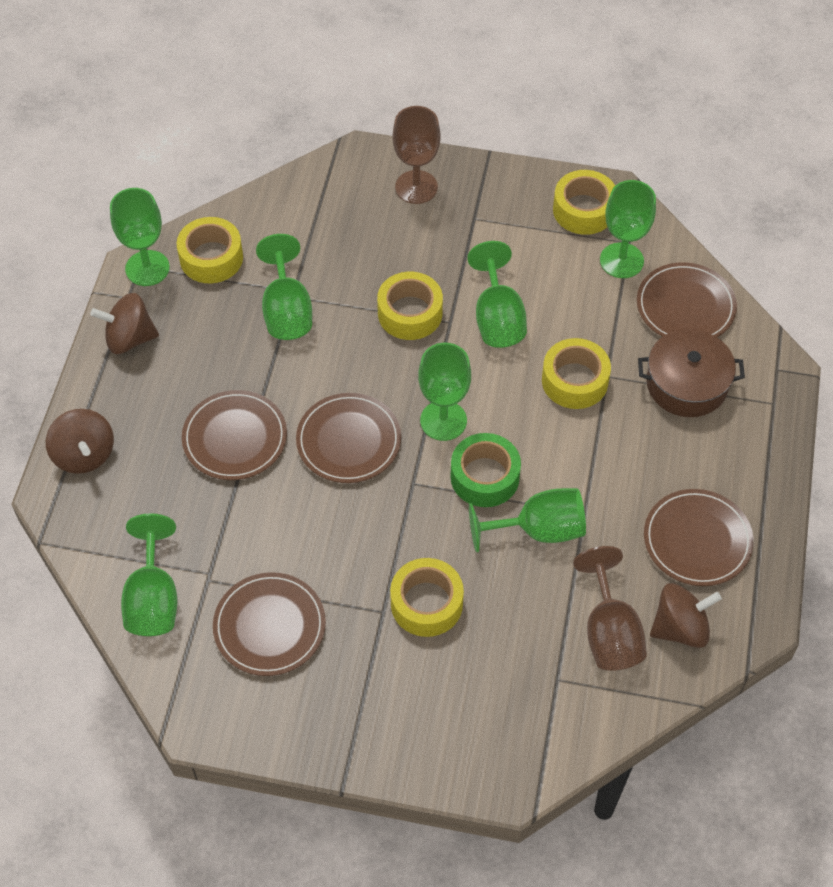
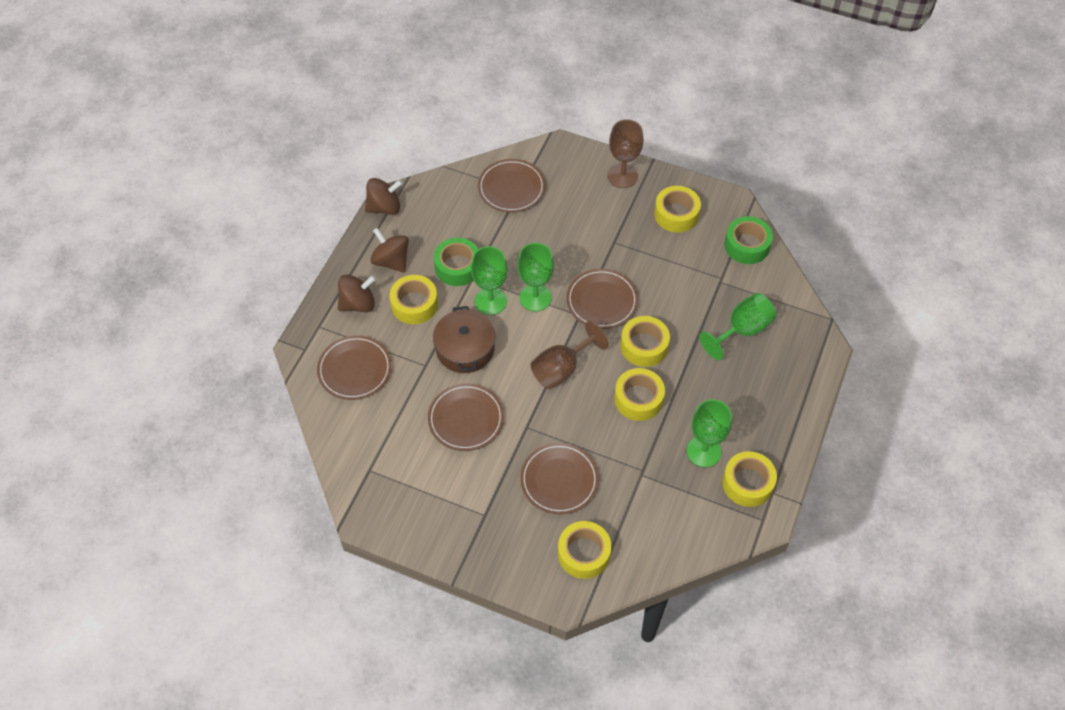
green goblet: 7 -> 4
green tape: 1 -> 2
yellow tape: 5 -> 6

